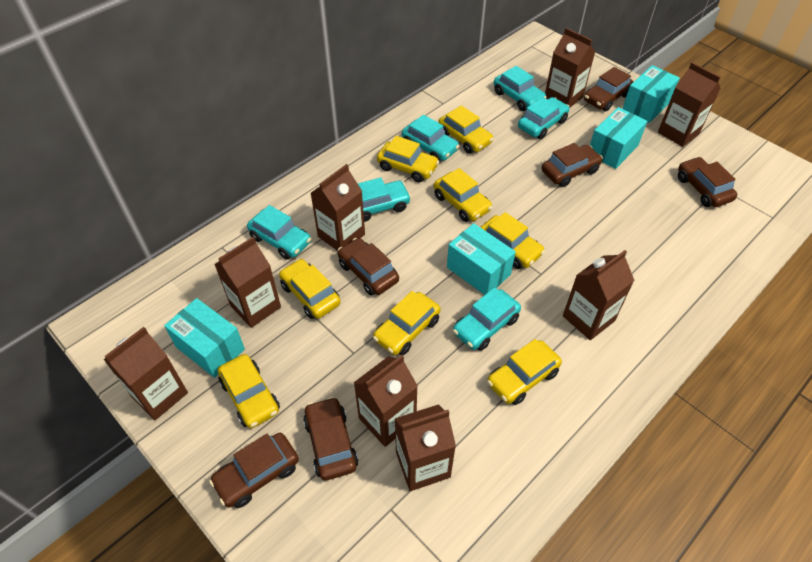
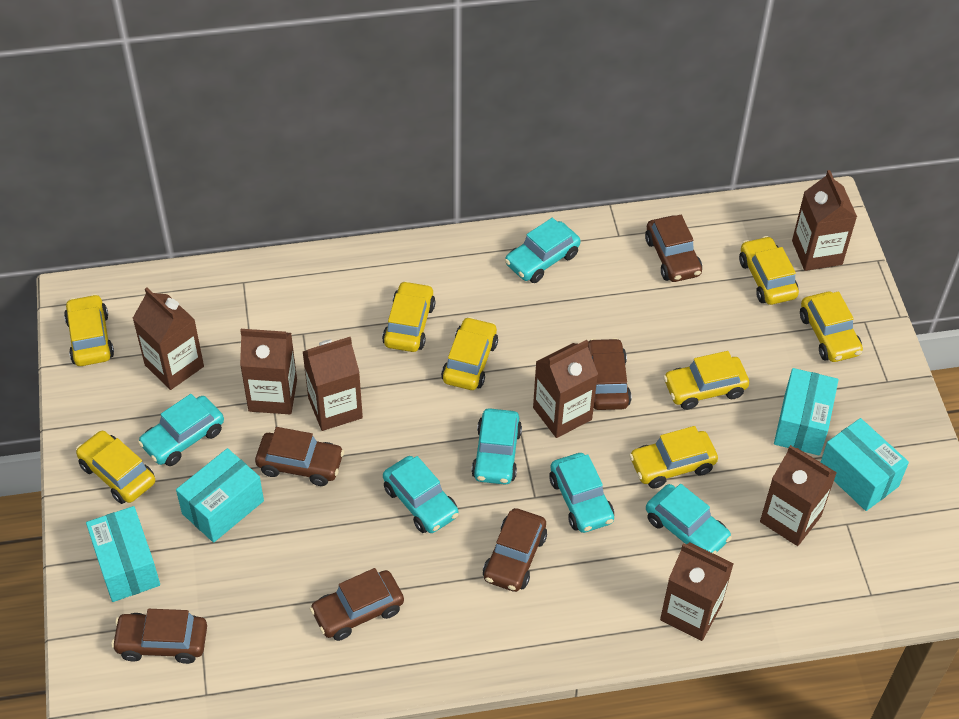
brown carton: 8 -> 7

